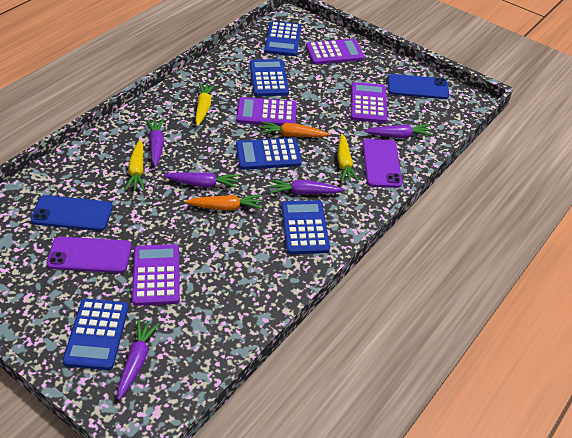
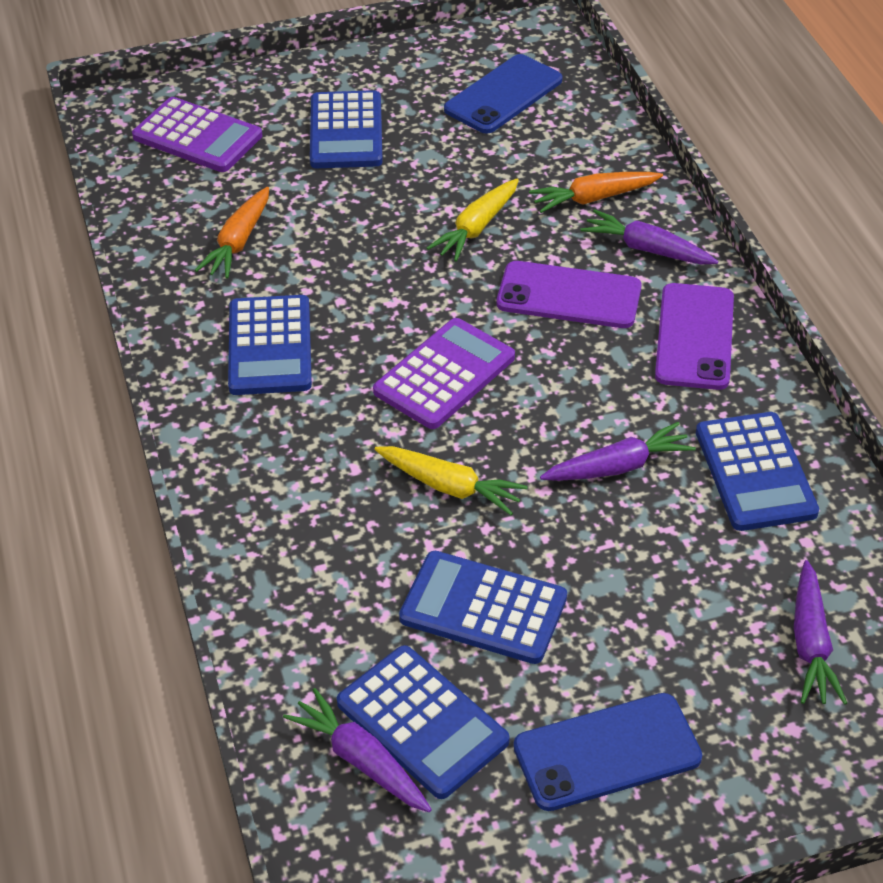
purple calculator: 4 -> 2
purple carrot: 5 -> 4
yellow carrot: 3 -> 2

